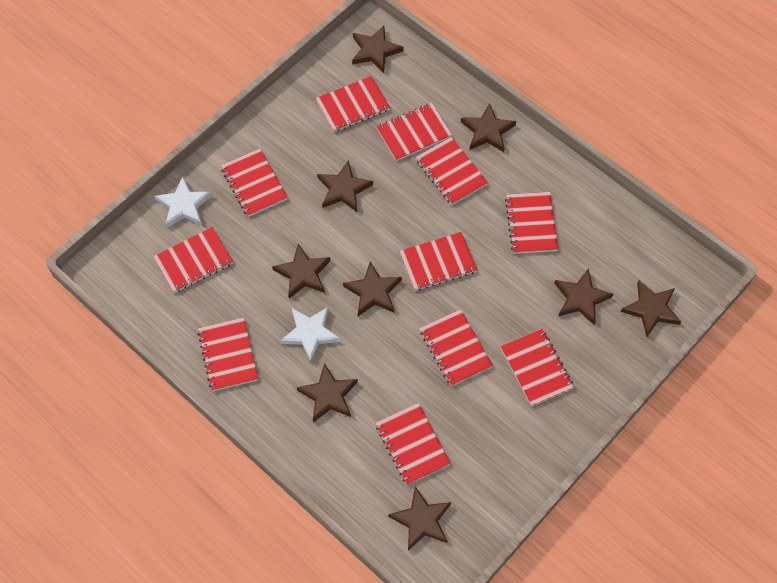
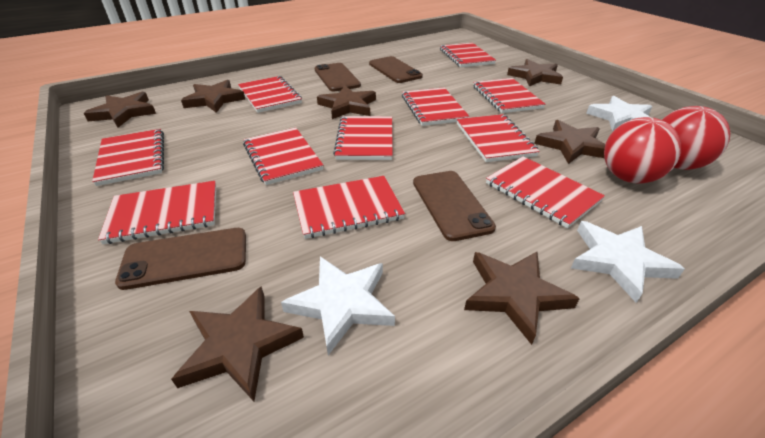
brown phone: 0 -> 4
brown star: 9 -> 7
red ball: 0 -> 2
white star: 2 -> 3

